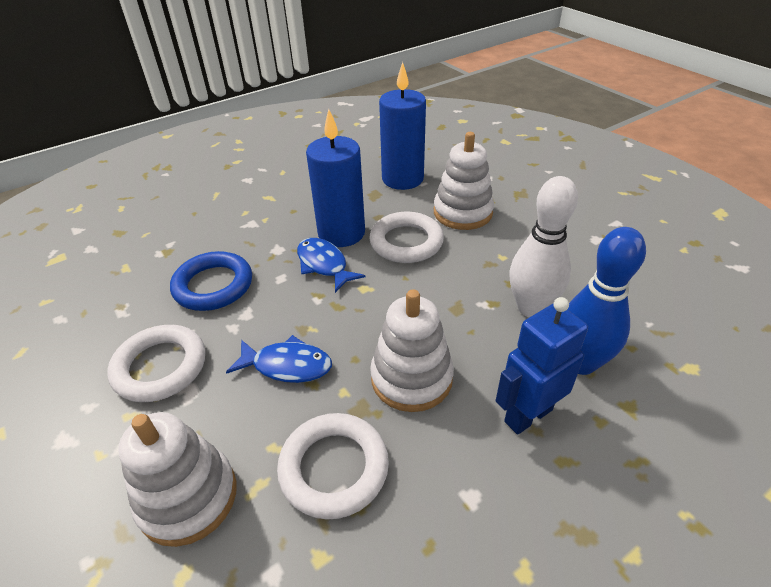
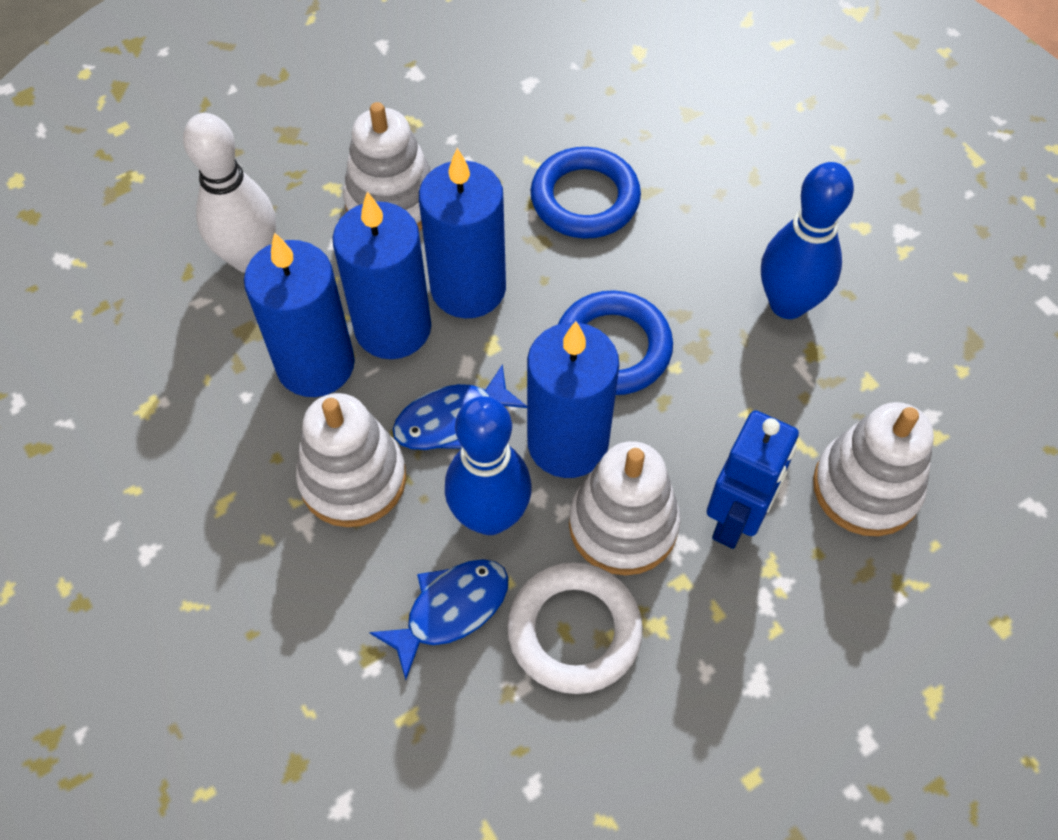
blue bowling pin: 1 -> 2
blue candle: 2 -> 4
blue ring: 1 -> 2
white ring: 3 -> 1
white stacking toy: 3 -> 4

